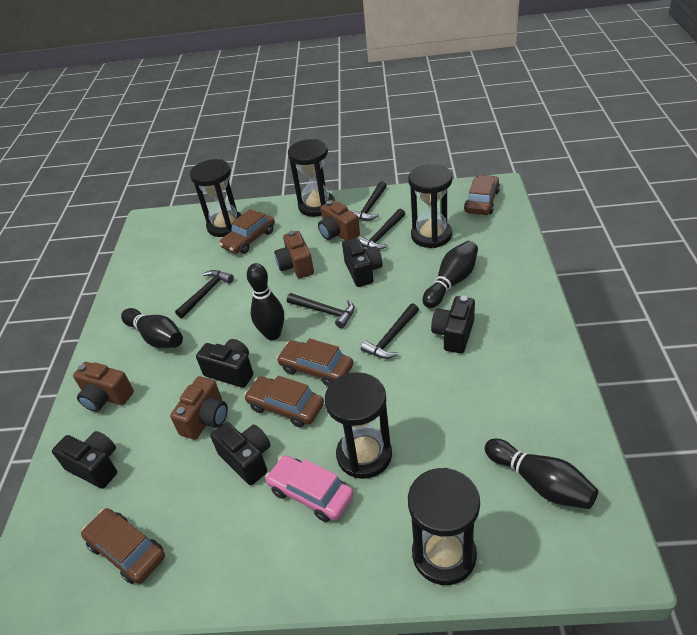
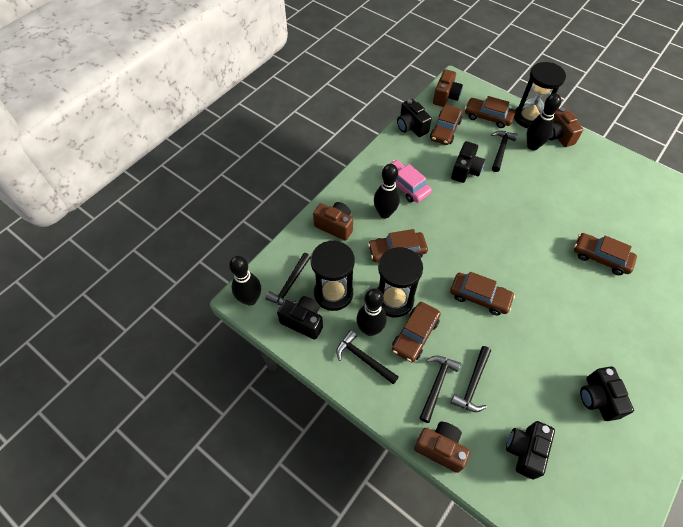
black hourglass: 5 -> 3
brown car: 5 -> 6

